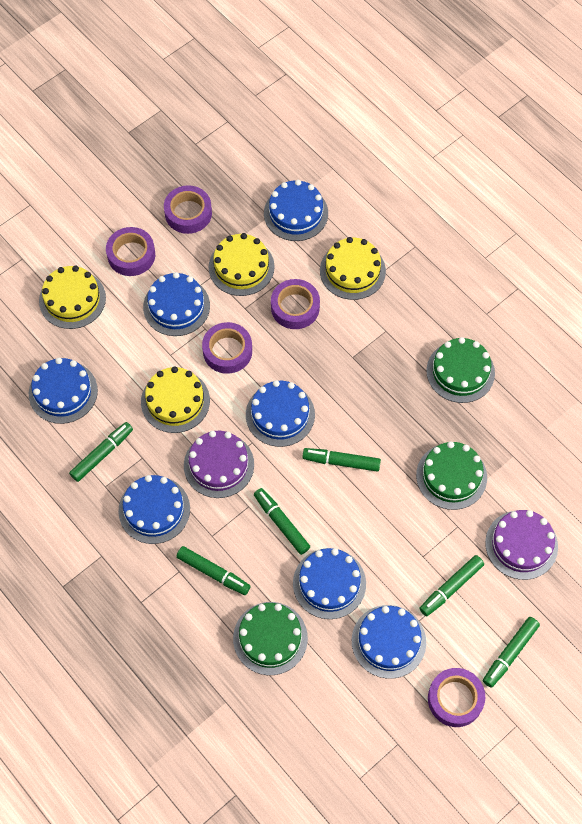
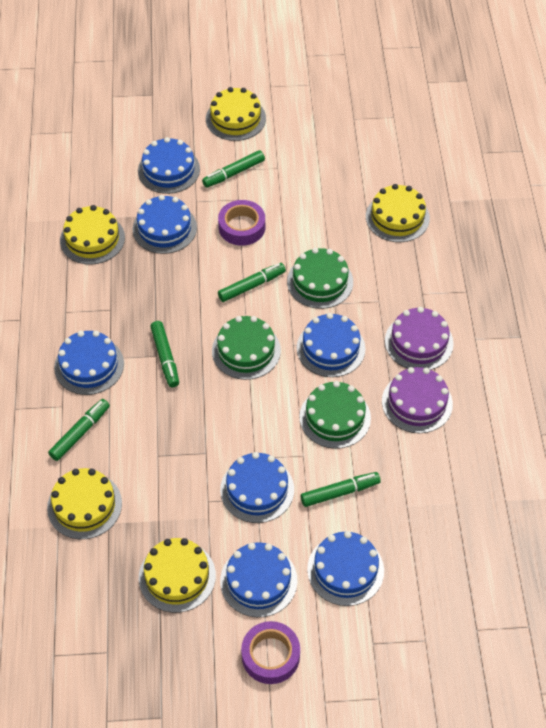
green marker: 6 -> 5
purple tape: 5 -> 2
yellow cake: 4 -> 5

